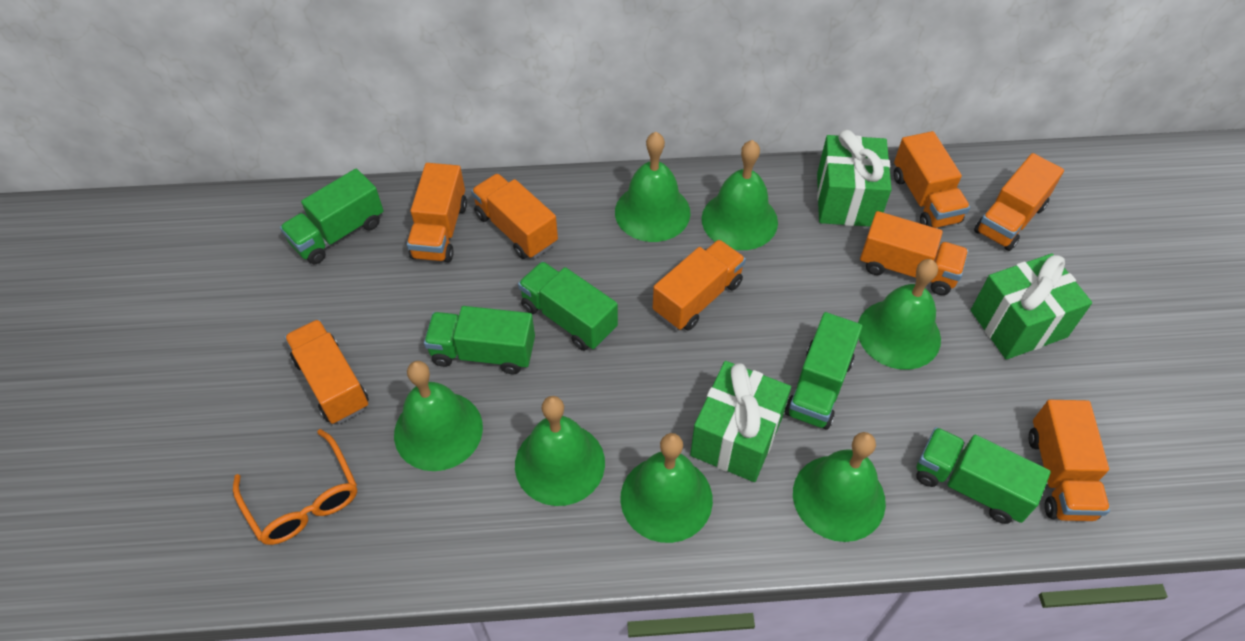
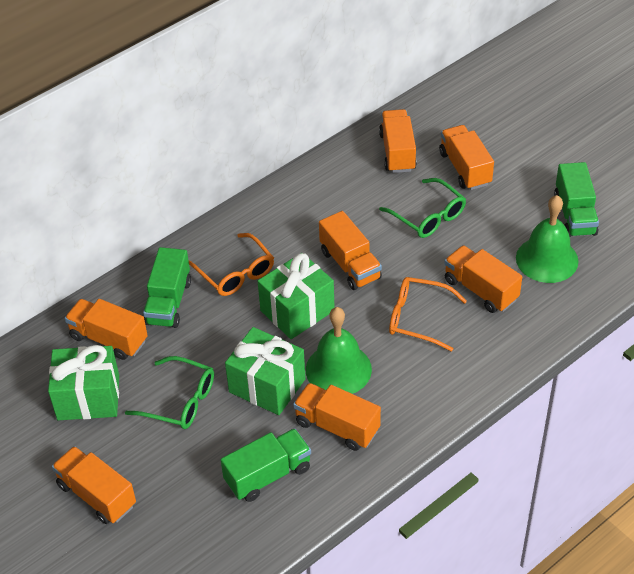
green bell: 7 -> 2
green glasses: 0 -> 2
green truck: 5 -> 3
orange glasses: 1 -> 2
orange truck: 8 -> 7

